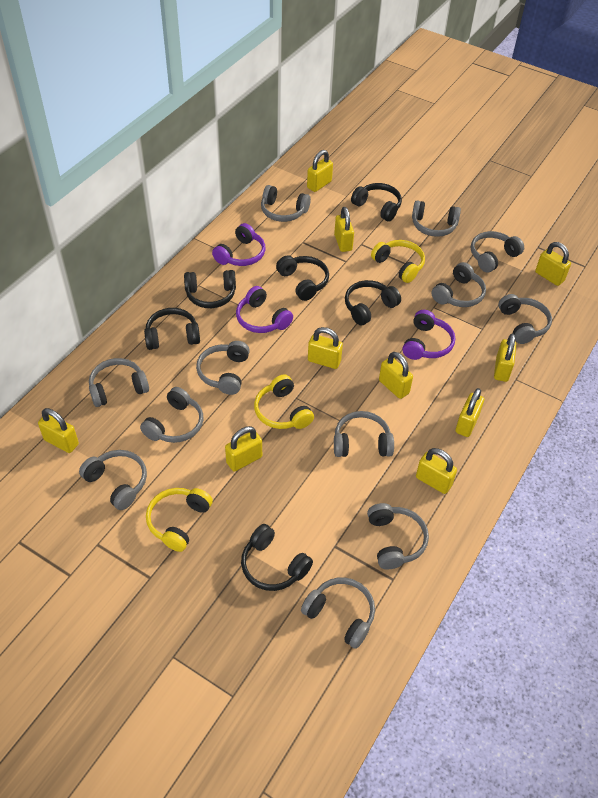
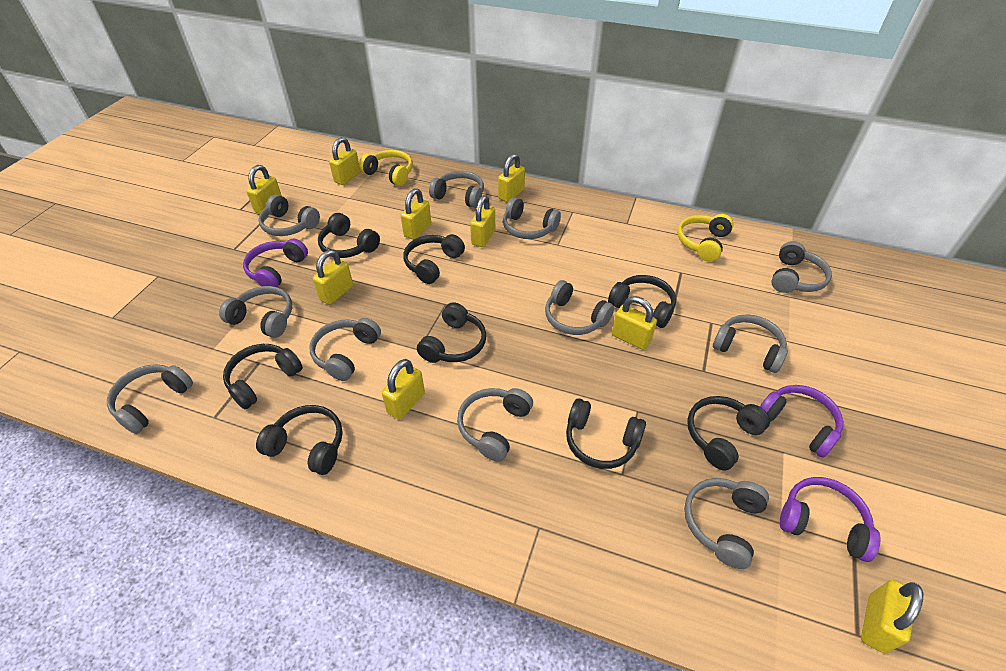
black headphones: 6 -> 8
grey headphones: 12 -> 11
yellow headphones: 3 -> 2
yellow padlock: 10 -> 9

